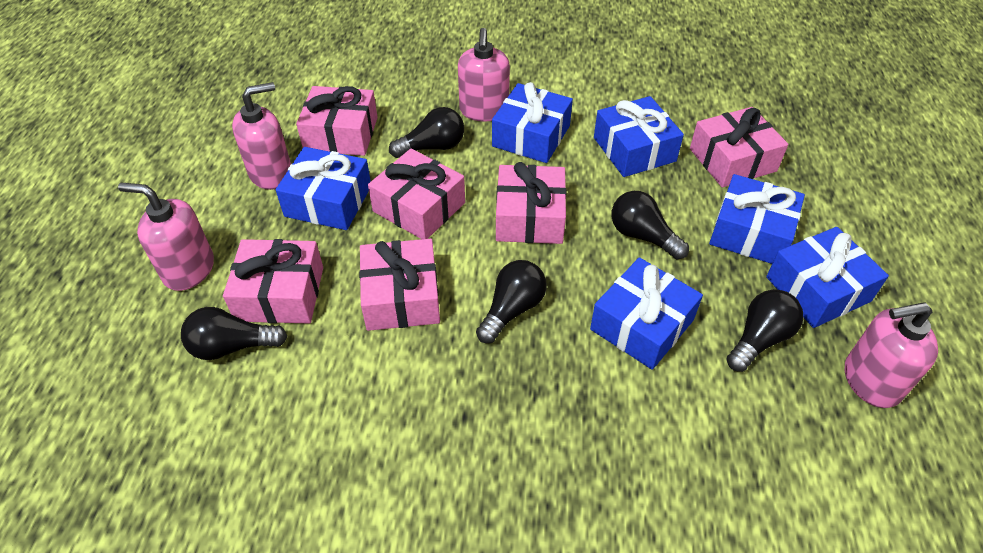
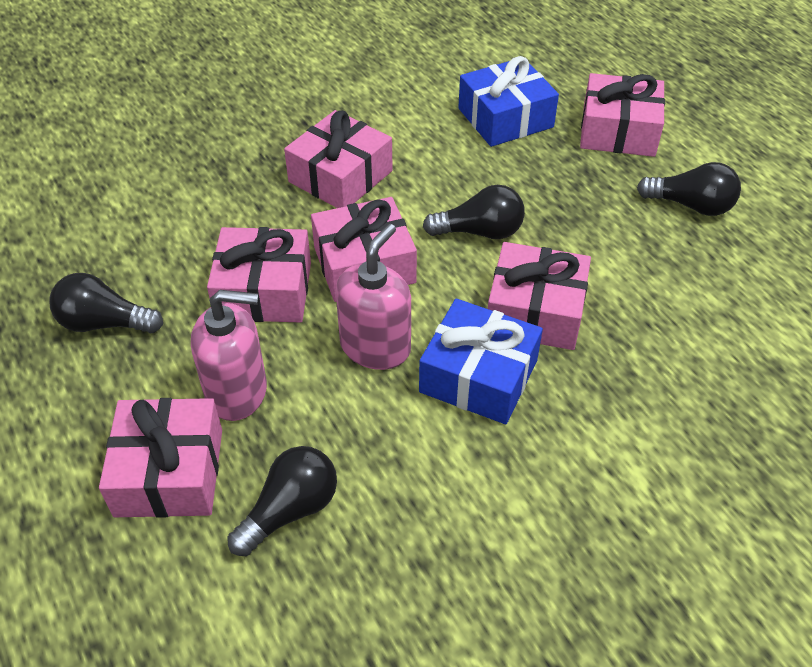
black light bulb: 5 -> 4
blue gift: 6 -> 2
pink soap dispenser: 4 -> 2

